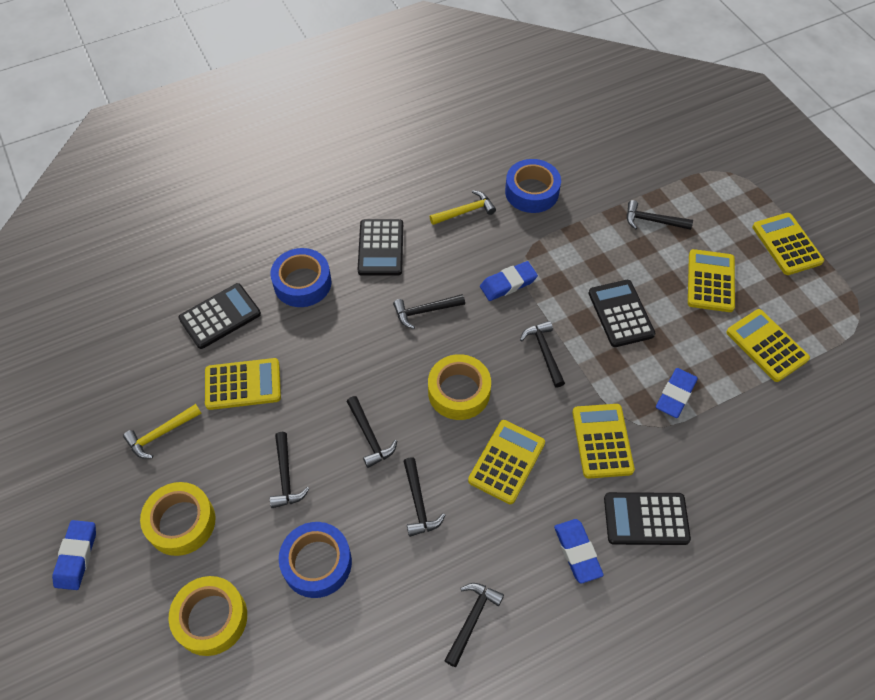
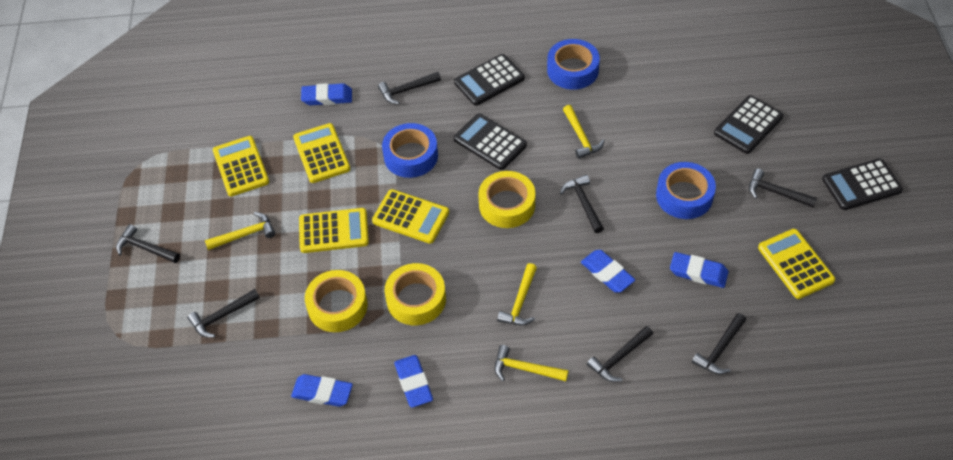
blue eraser: 4 -> 5
yellow calculator: 6 -> 5
yellow hammer: 2 -> 4

